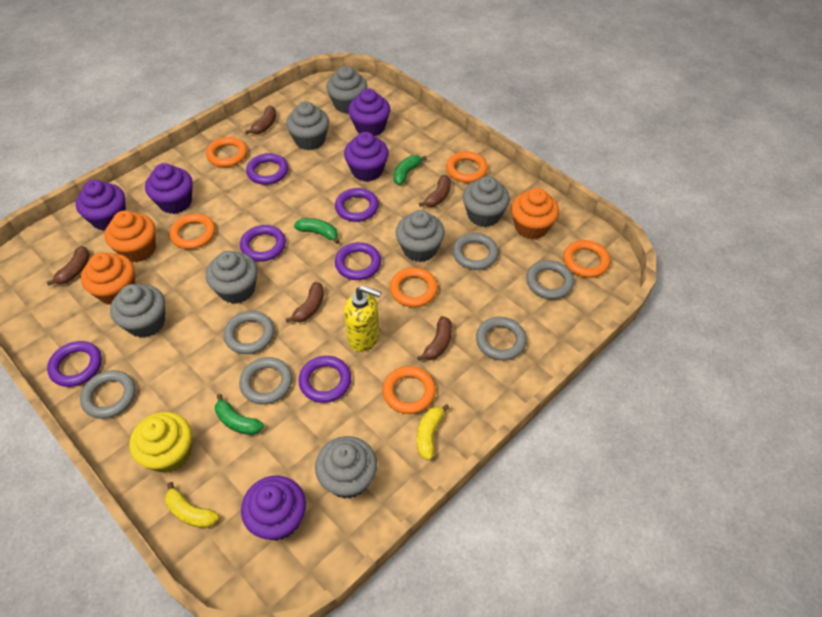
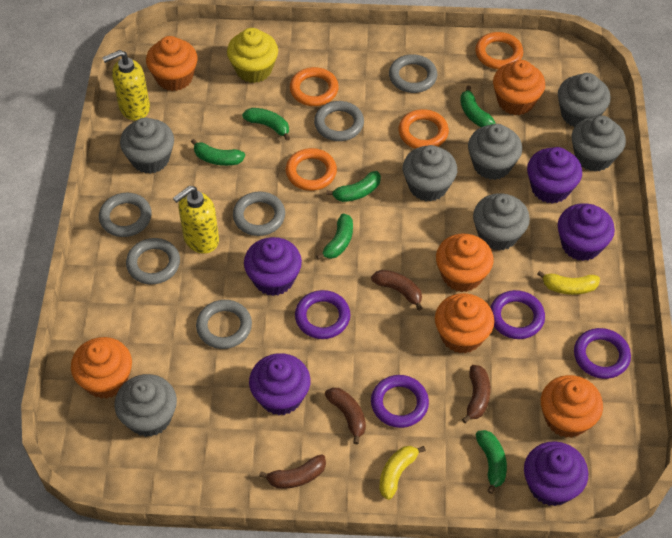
brown banana: 5 -> 4
green banana: 3 -> 6
orange cupcake: 3 -> 6
orange ring: 6 -> 4
purple ring: 6 -> 4
yellow soap dispenser: 1 -> 2

